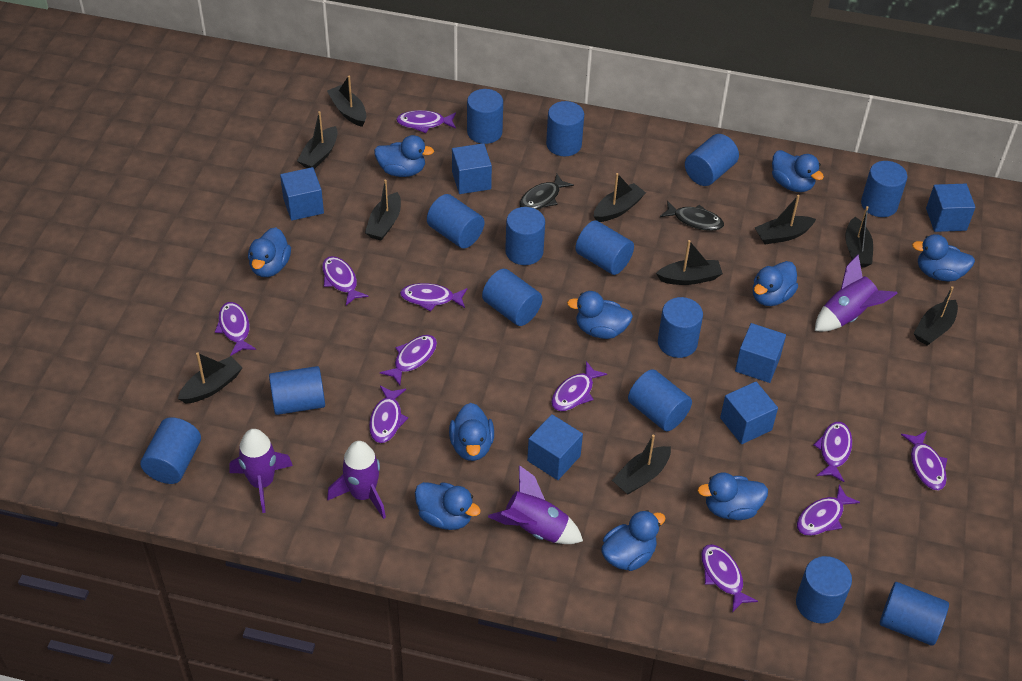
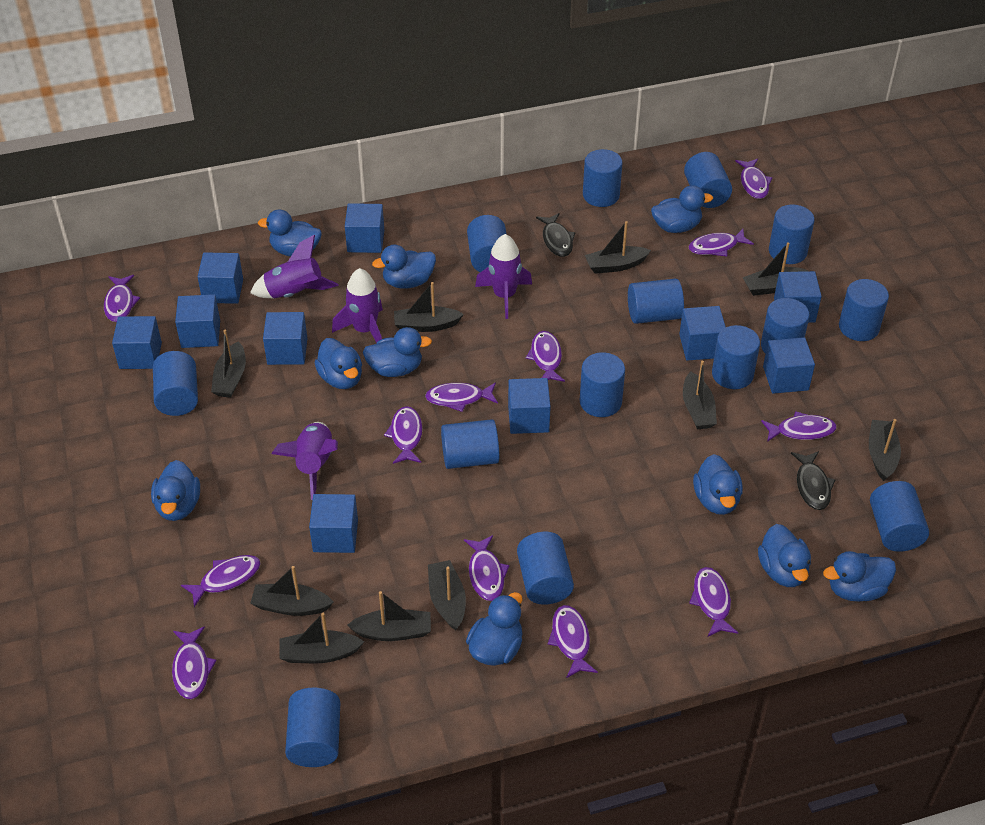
blue cube: 6 -> 10
purple fish: 11 -> 12

